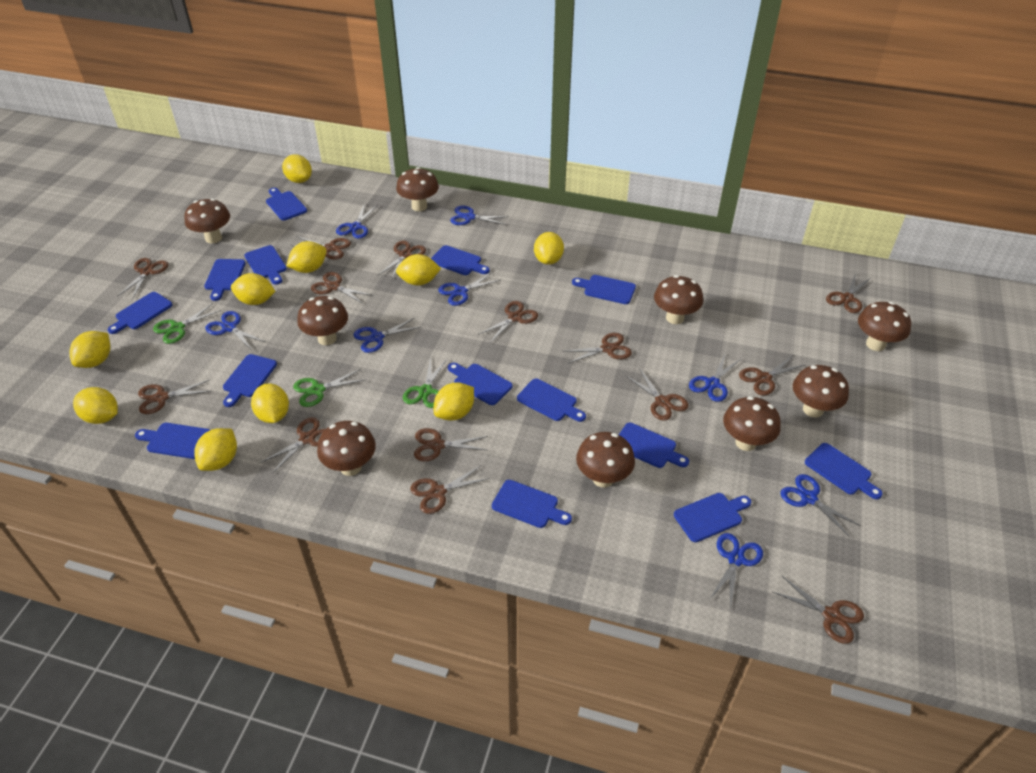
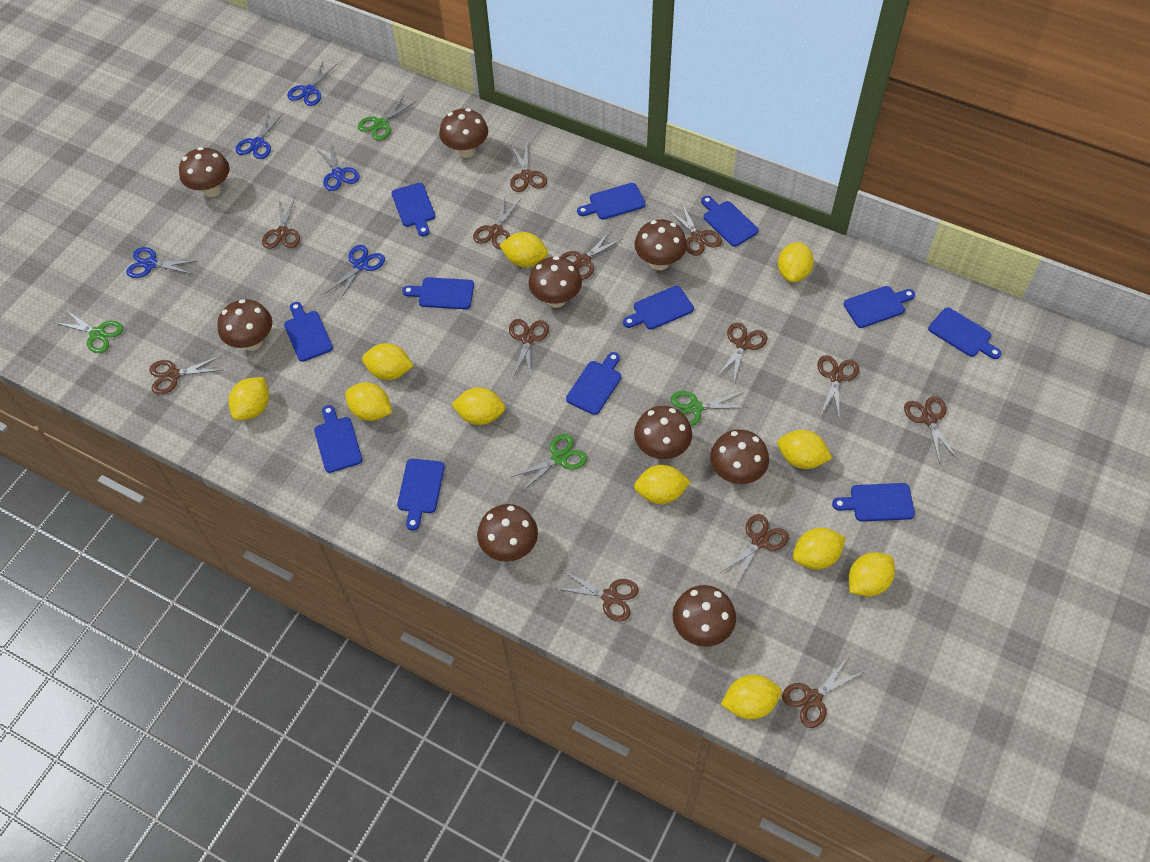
blue cutting board: 14 -> 12
blue scissors: 8 -> 5
brown scissors: 14 -> 13
green scissors: 3 -> 4
yellow lemon: 10 -> 11

